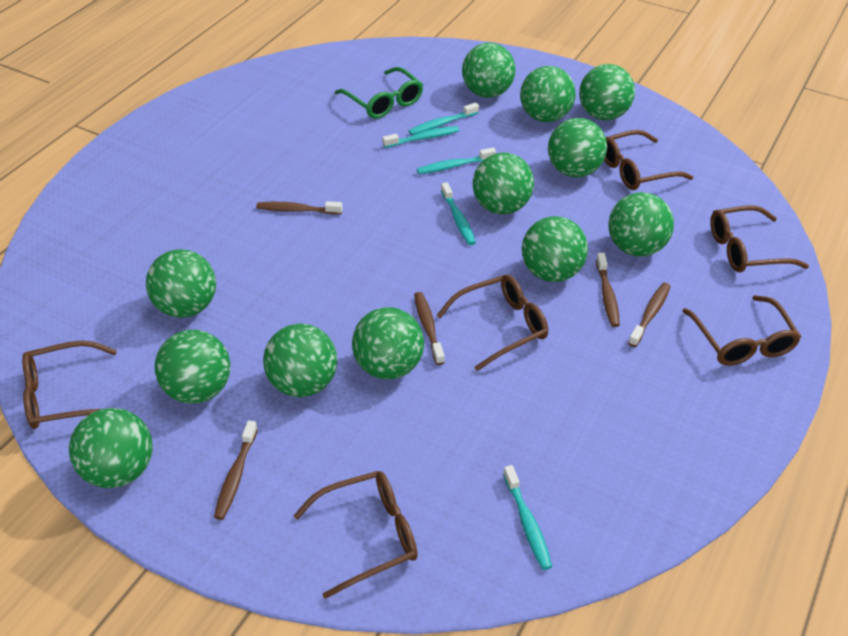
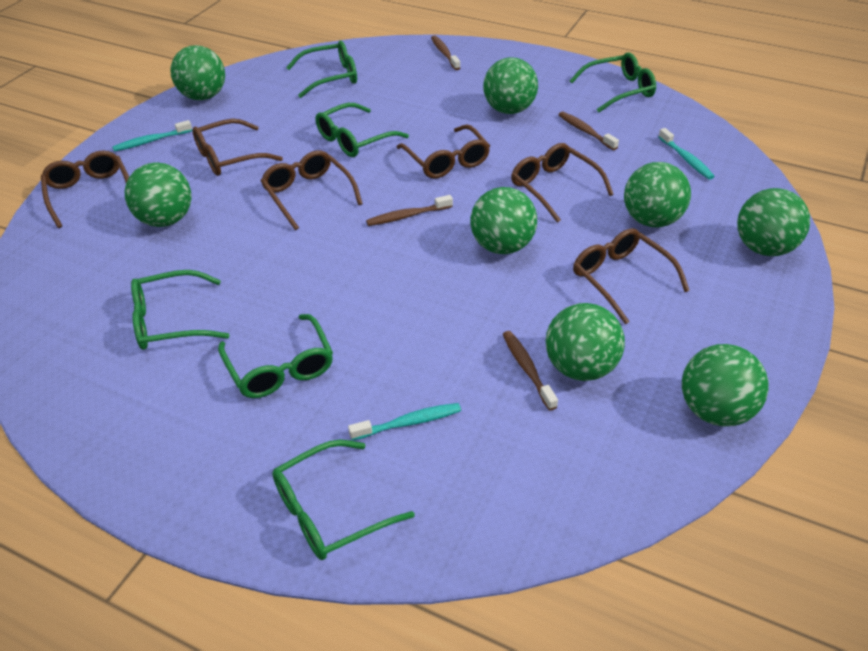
brown toothbrush: 5 -> 4
green ball: 12 -> 8
green glasses: 1 -> 6
turquoise toothbrush: 5 -> 3

